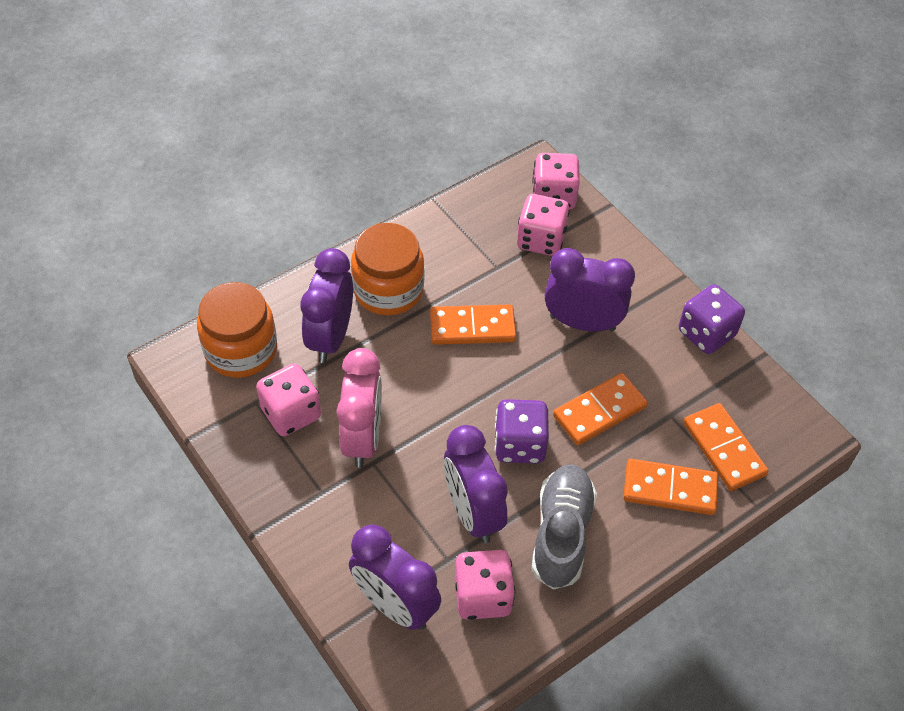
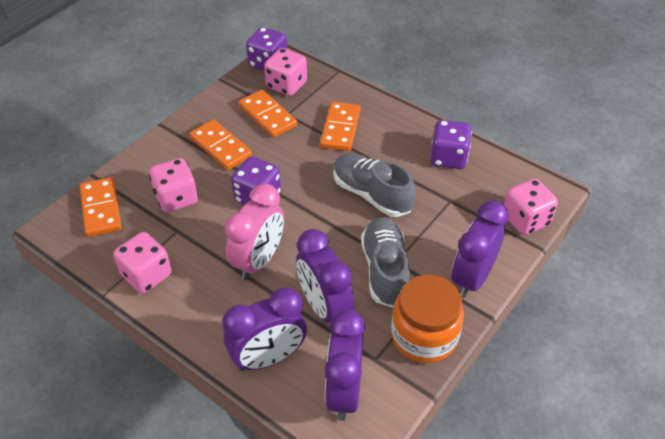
grey shoe: 1 -> 2
orange jar: 2 -> 1
purple dice: 2 -> 3

